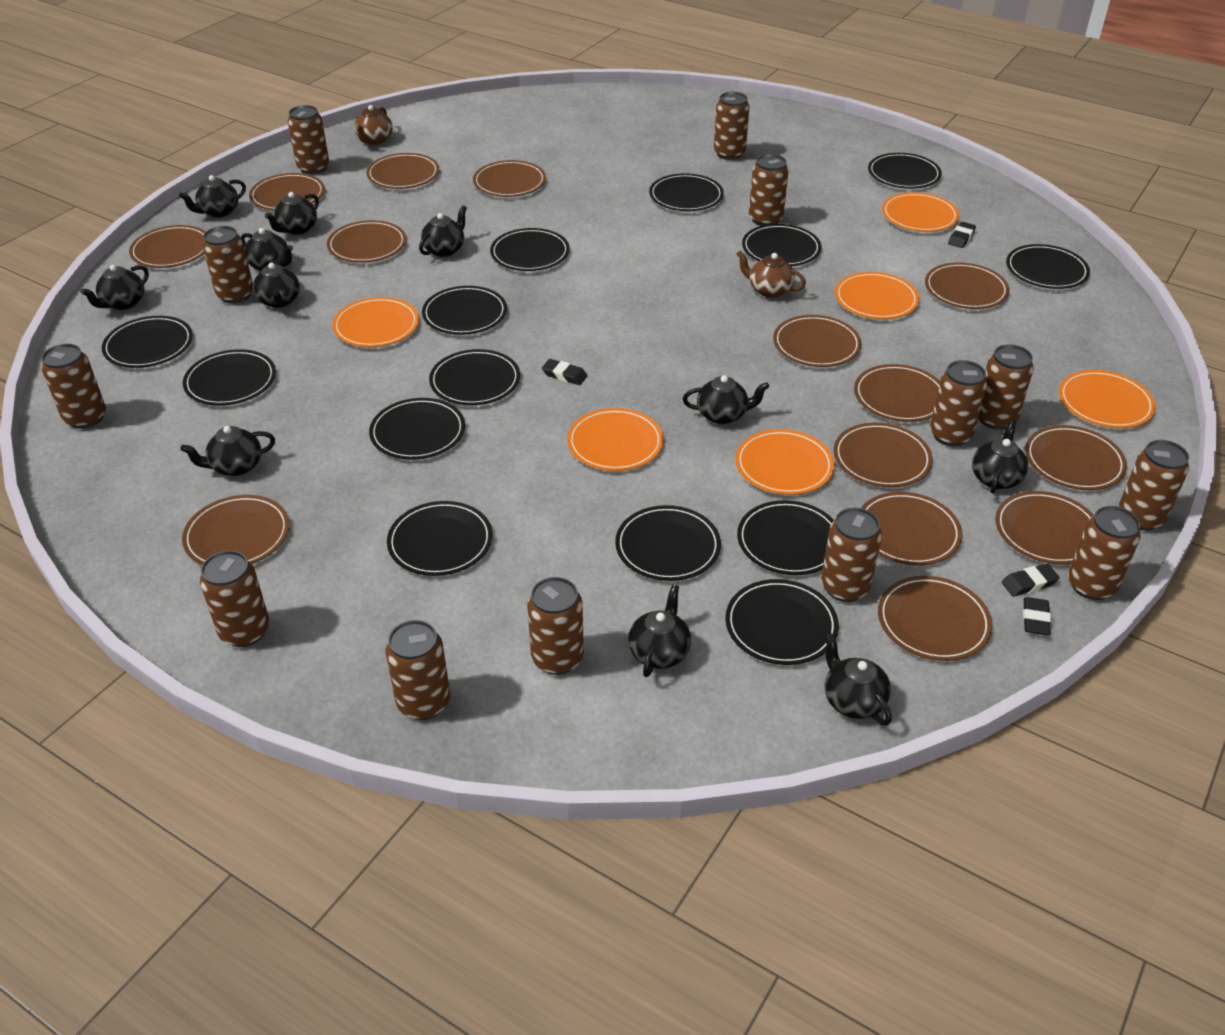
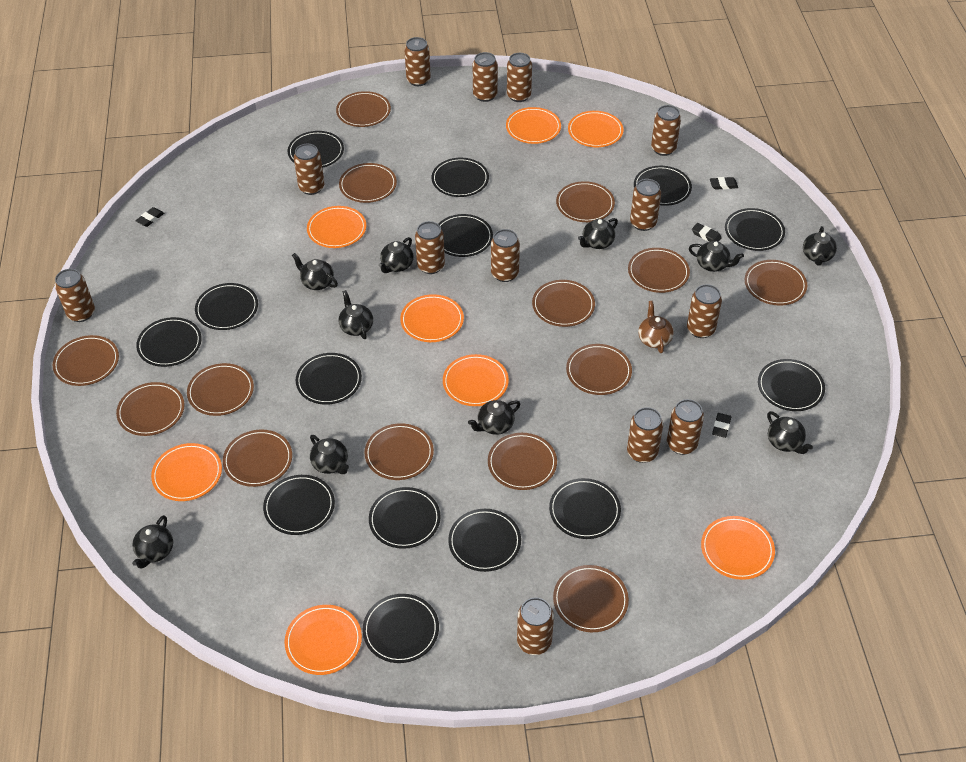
black teapot: 11 -> 10
brown teapot: 2 -> 1
orange plate: 6 -> 8

